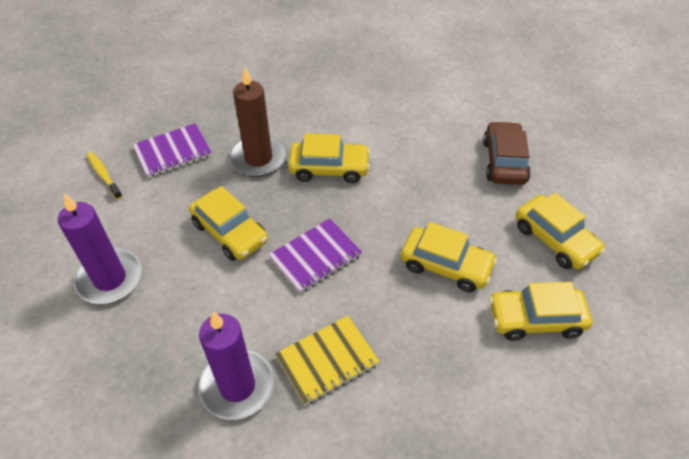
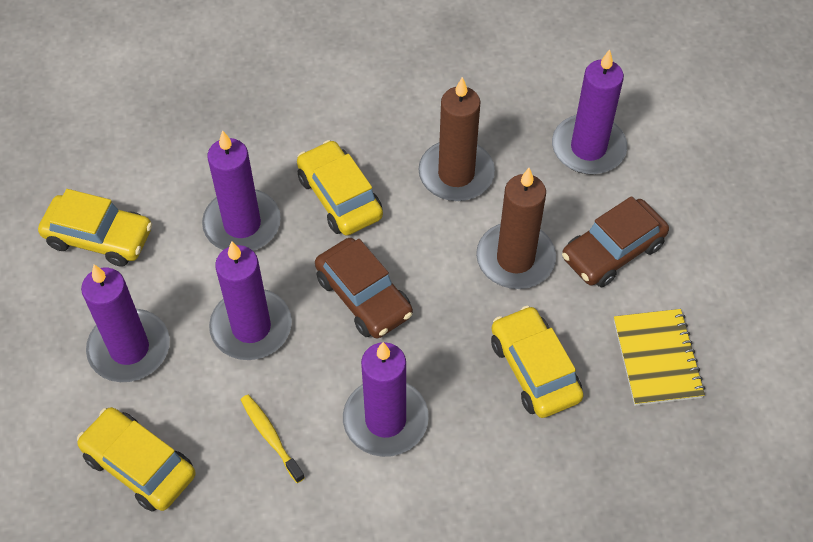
brown candle: 1 -> 2
brown car: 1 -> 2
purple candle: 2 -> 5
purple notebook: 2 -> 0
yellow car: 5 -> 4

